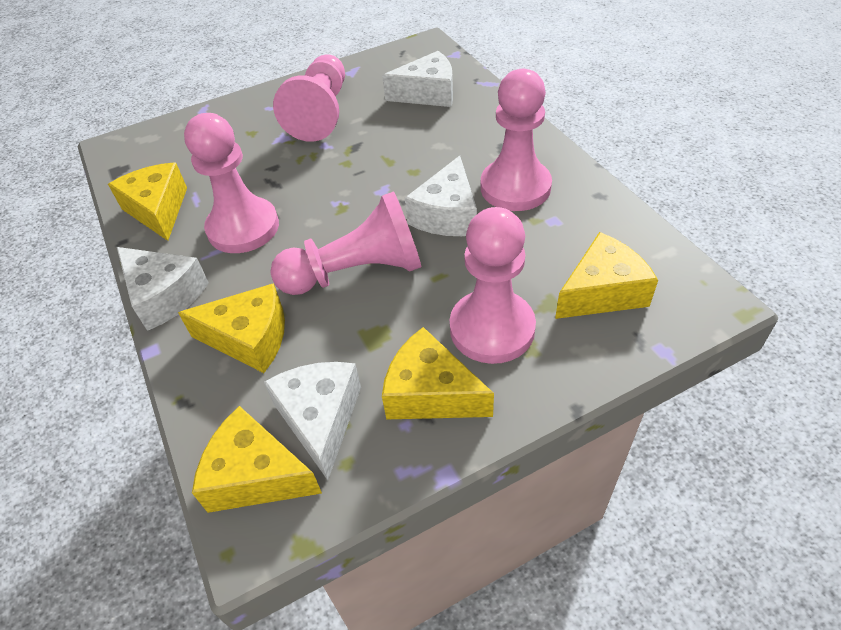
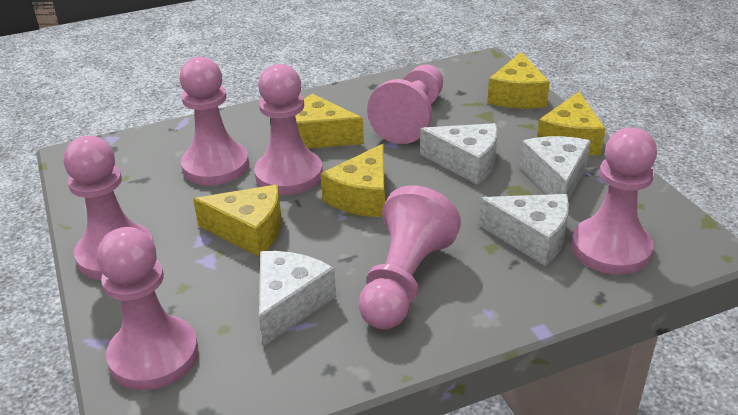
pink pawn: 5 -> 7

